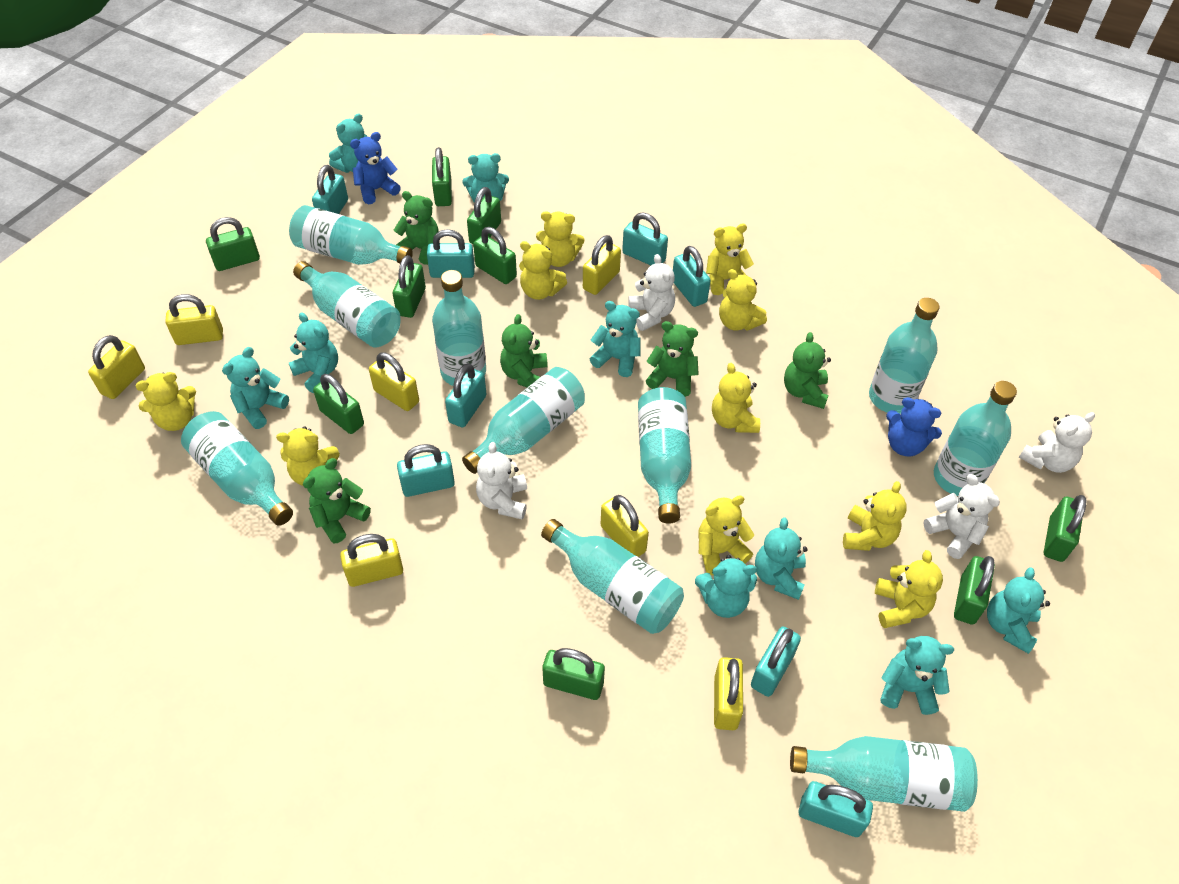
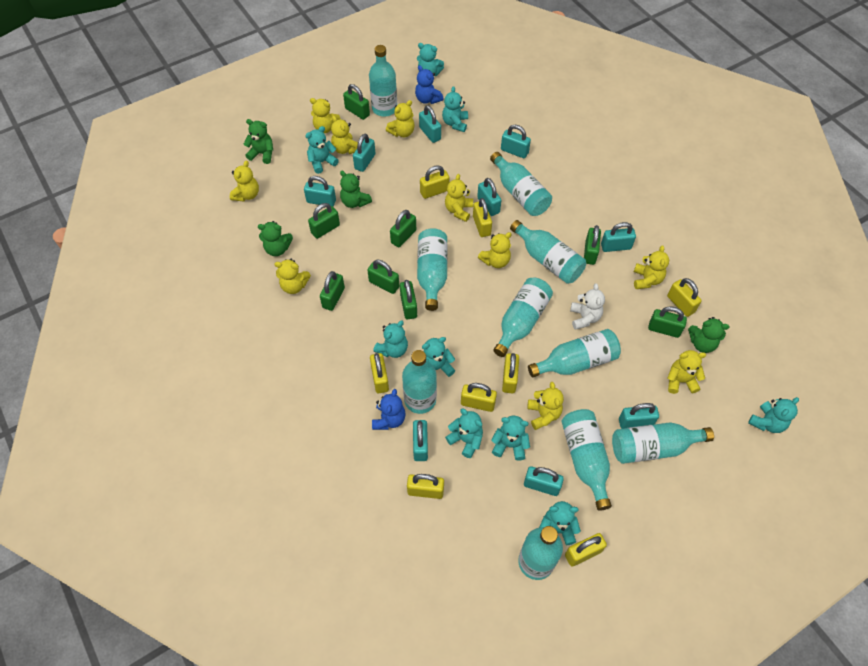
green padlock: 9 -> 8
green teddy bear: 5 -> 4
turquoise padlock: 8 -> 9
white teddy bear: 4 -> 1
yellow padlock: 7 -> 8

